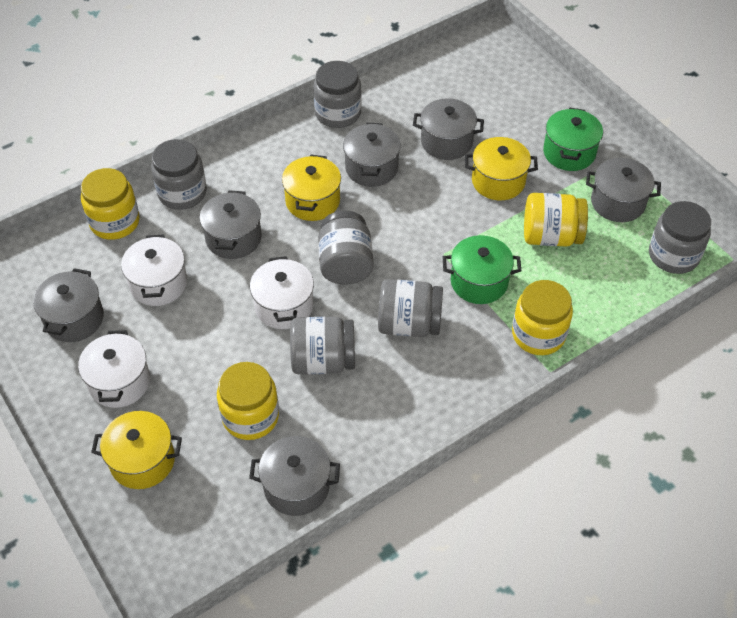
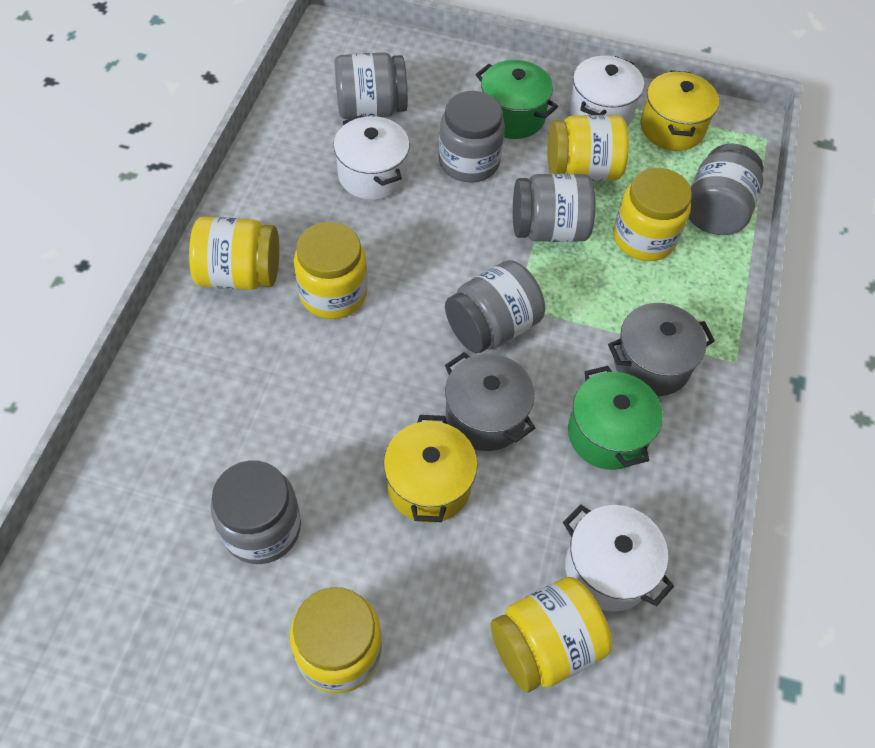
grey pot: 6 -> 2
yellow jar: 4 -> 6
yellow pot: 3 -> 2

